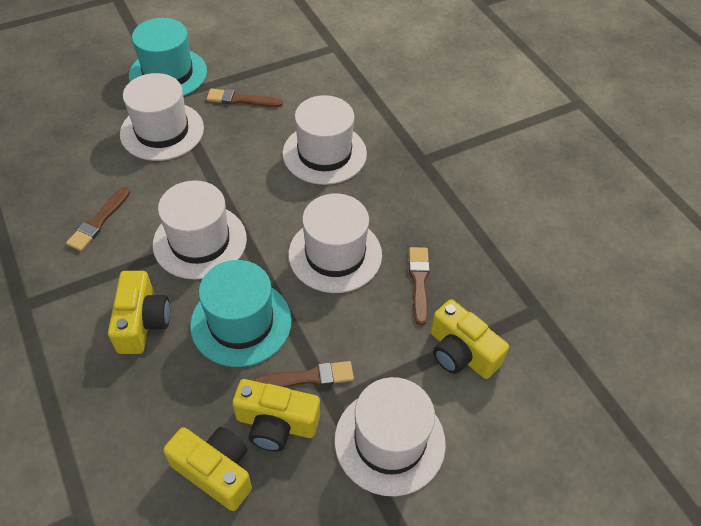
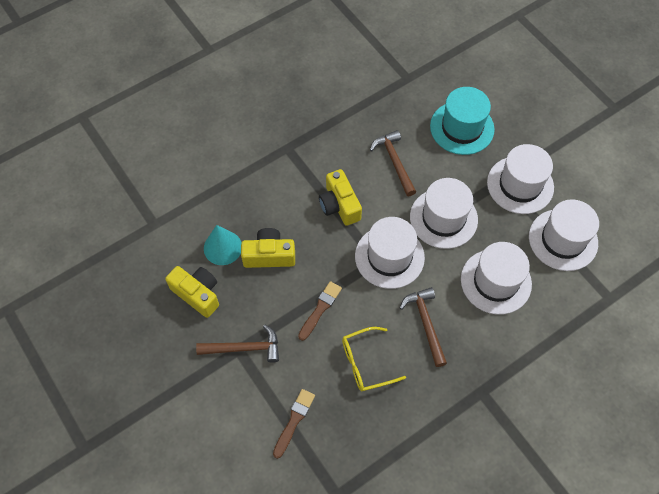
brown brush: 4 -> 2
brown hammer: 0 -> 3
turquoise cone: 0 -> 1
turquoise hat: 2 -> 1
yellow camera: 4 -> 3
yellow glasses: 0 -> 1

